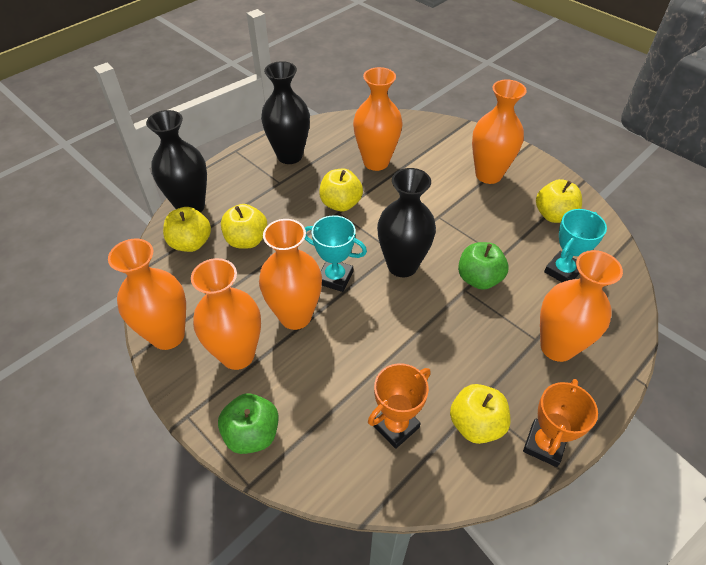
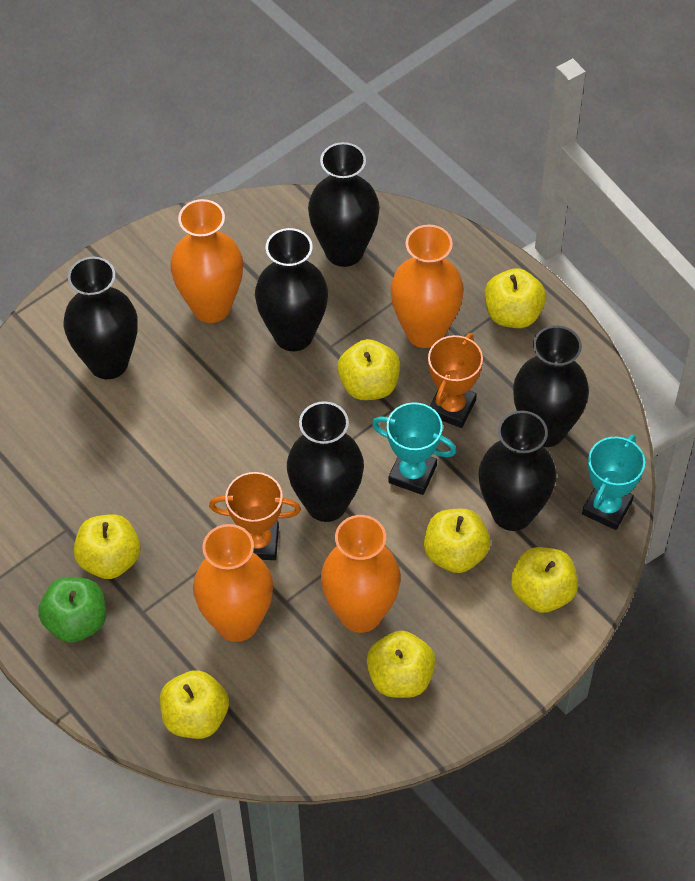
black vase: 3 -> 6
green apple: 2 -> 1
orange vase: 6 -> 4
yellow apple: 5 -> 7

